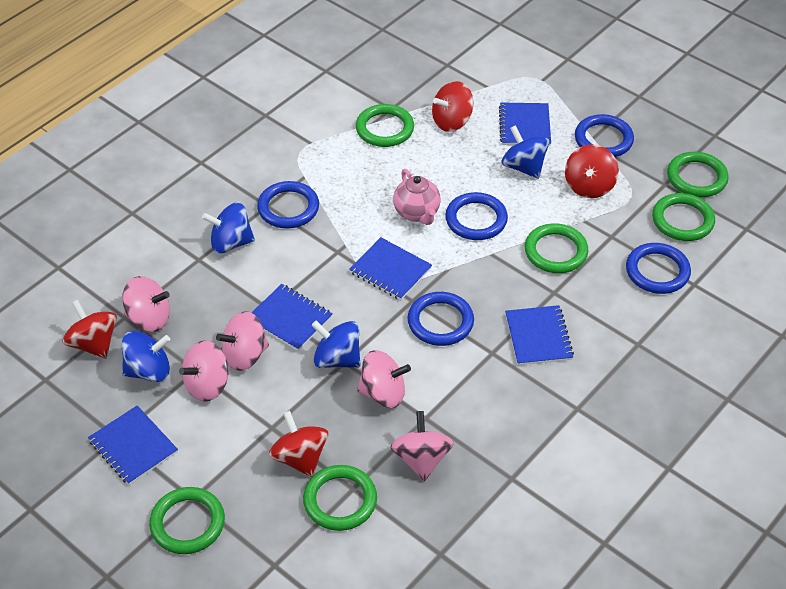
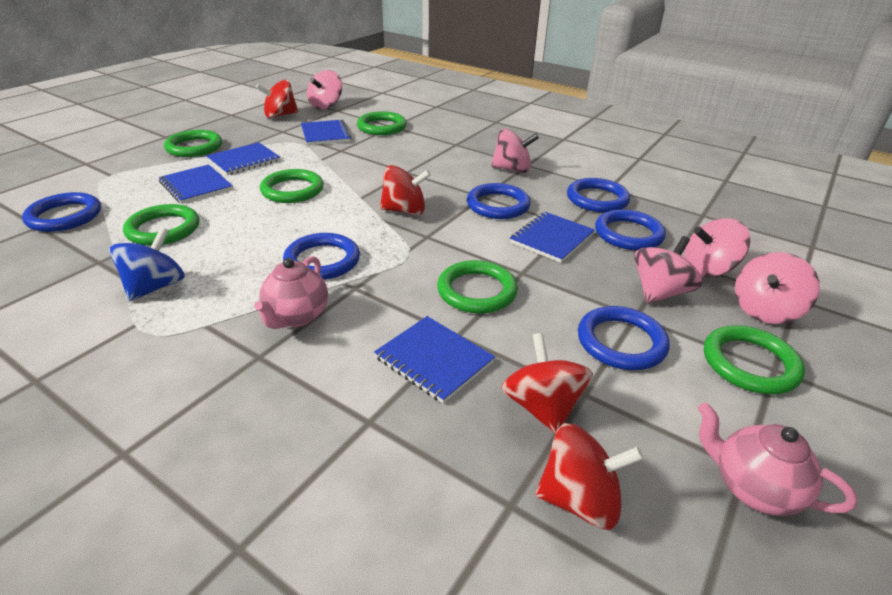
blue ring: 5 -> 6
blue spinning top: 4 -> 1
pink teapot: 1 -> 2

